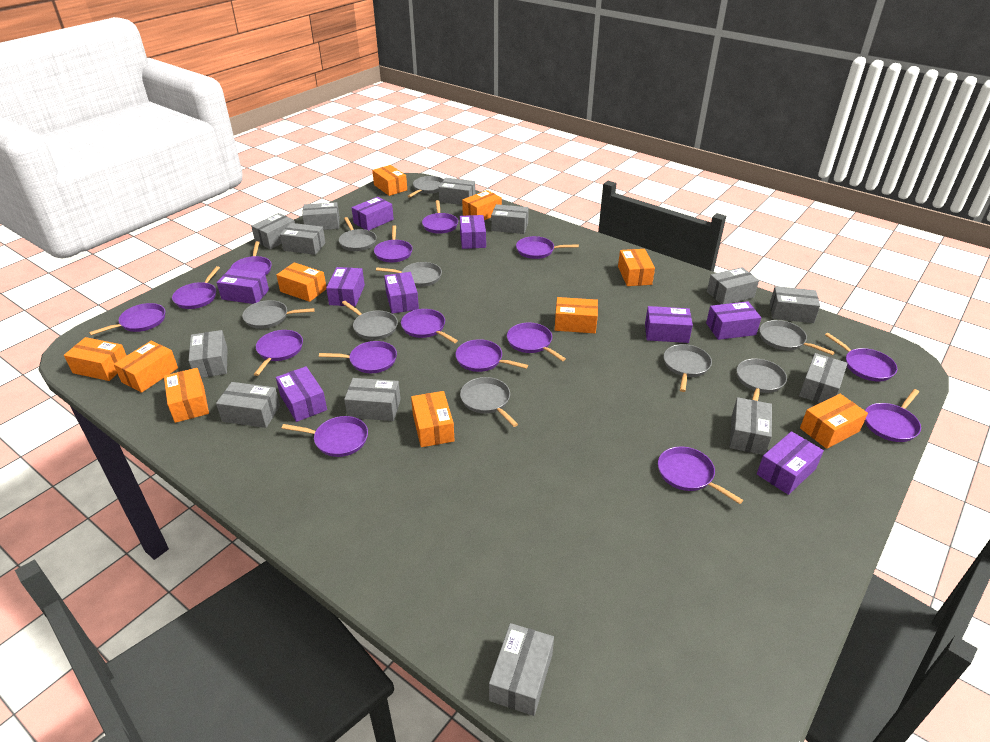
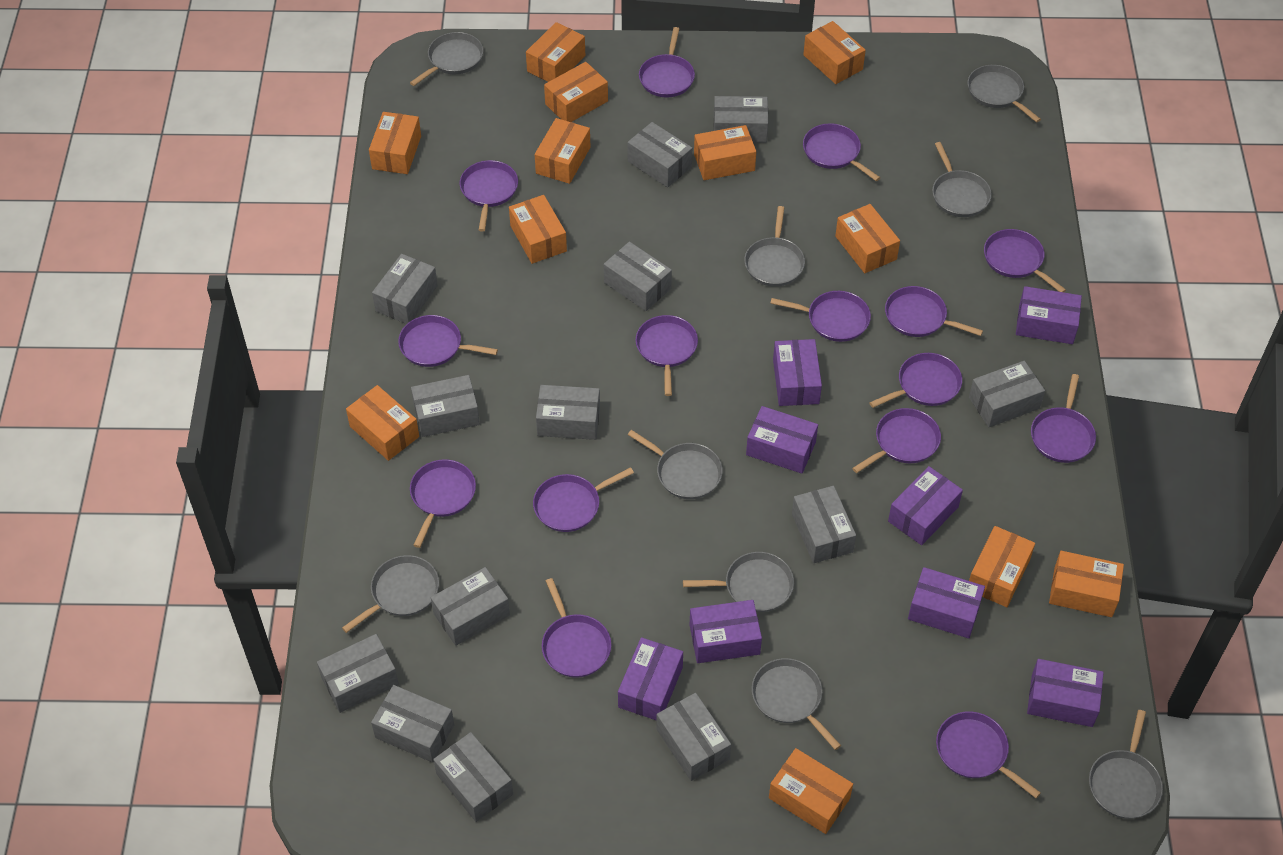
orange box: 10 -> 12
purple box: 9 -> 8

